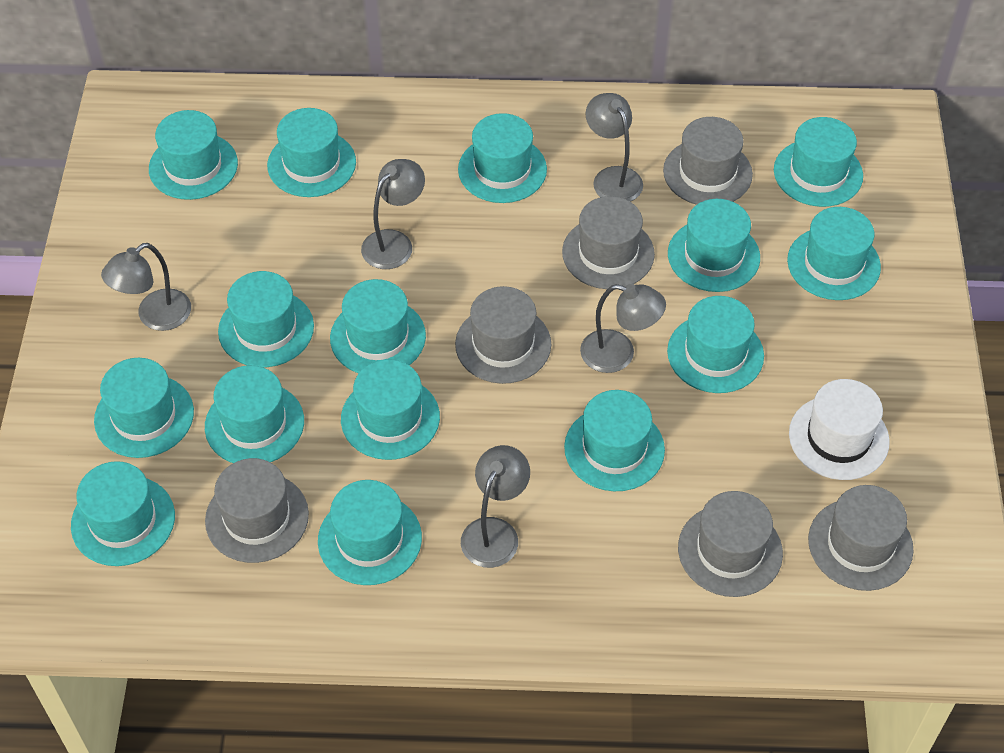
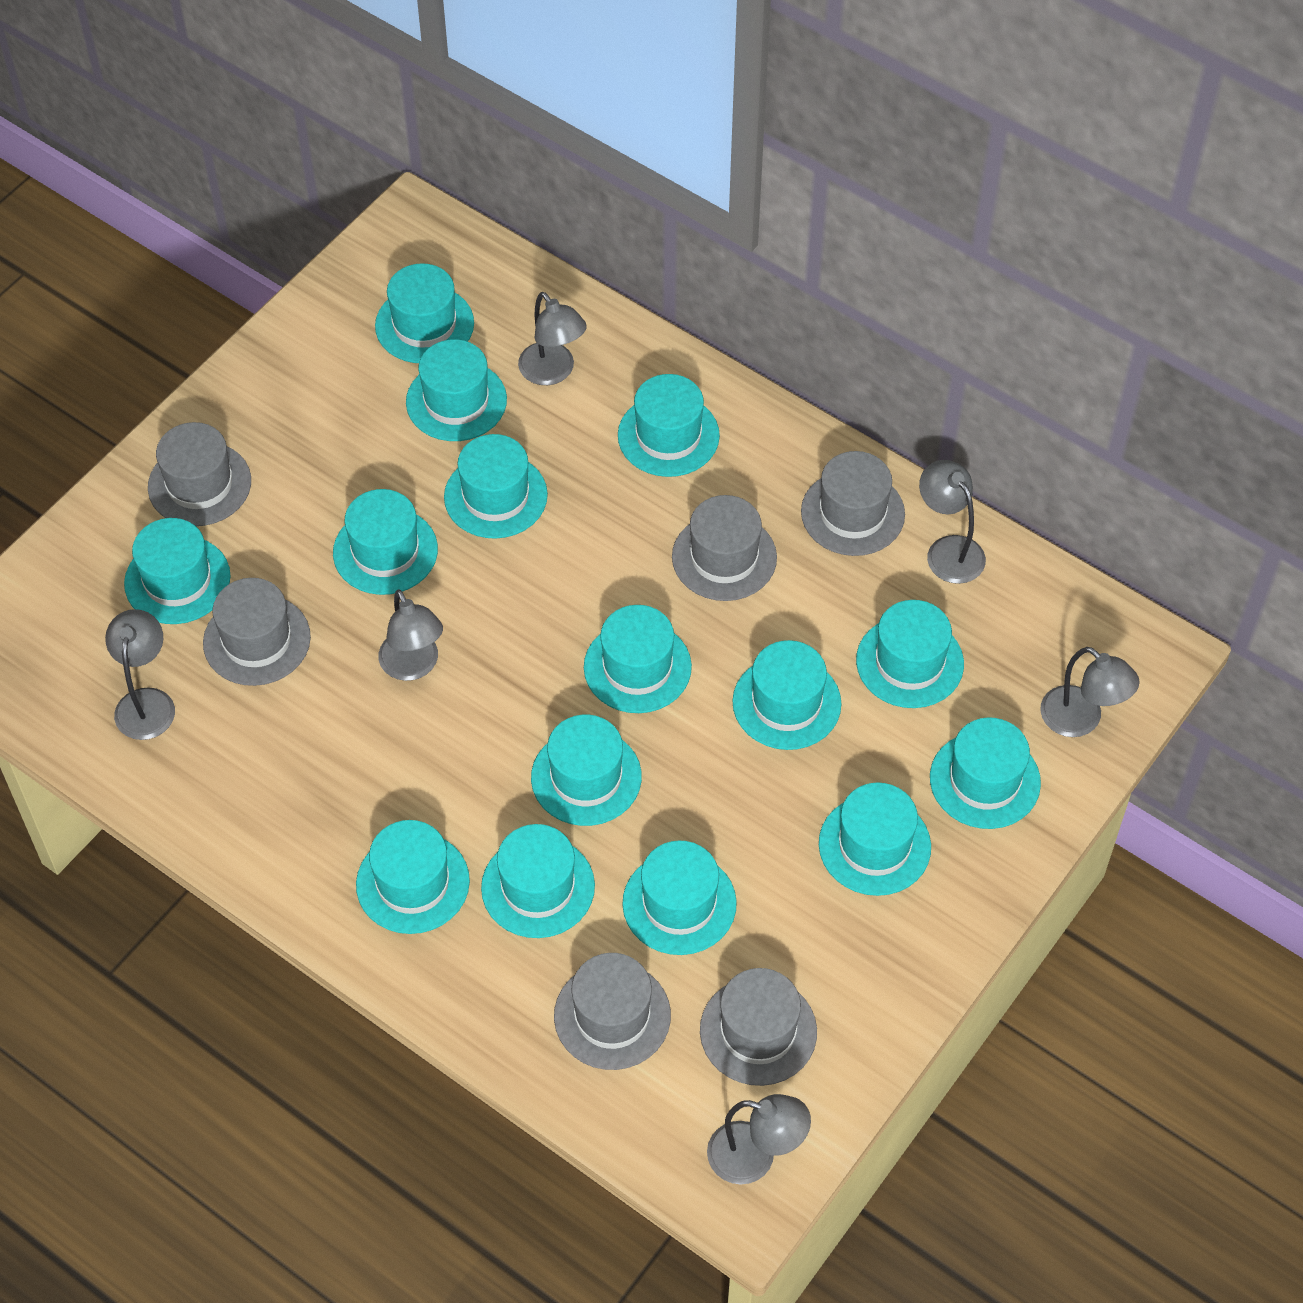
grey lamp: 5 -> 6
white hat: 1 -> 0

